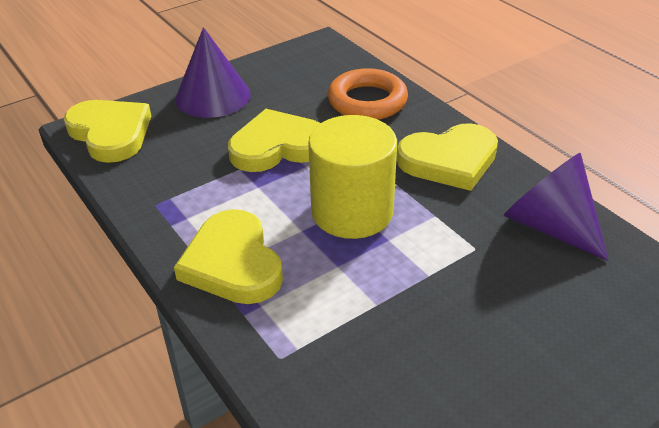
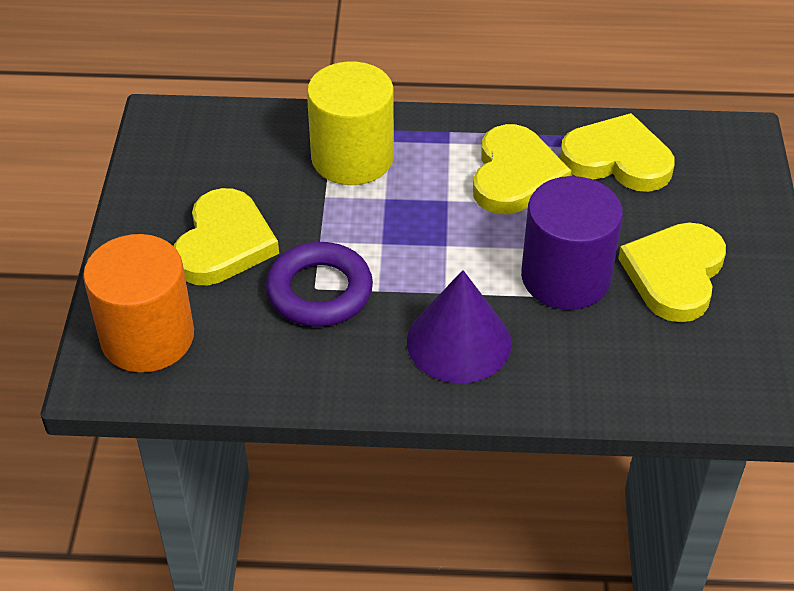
orange cylinder: 0 -> 1
orange ring: 1 -> 0
purple cone: 2 -> 1
purple cylinder: 0 -> 1
purple ring: 0 -> 1

